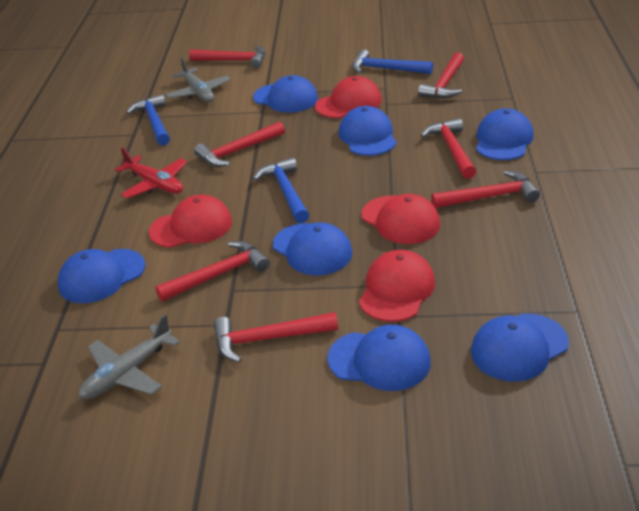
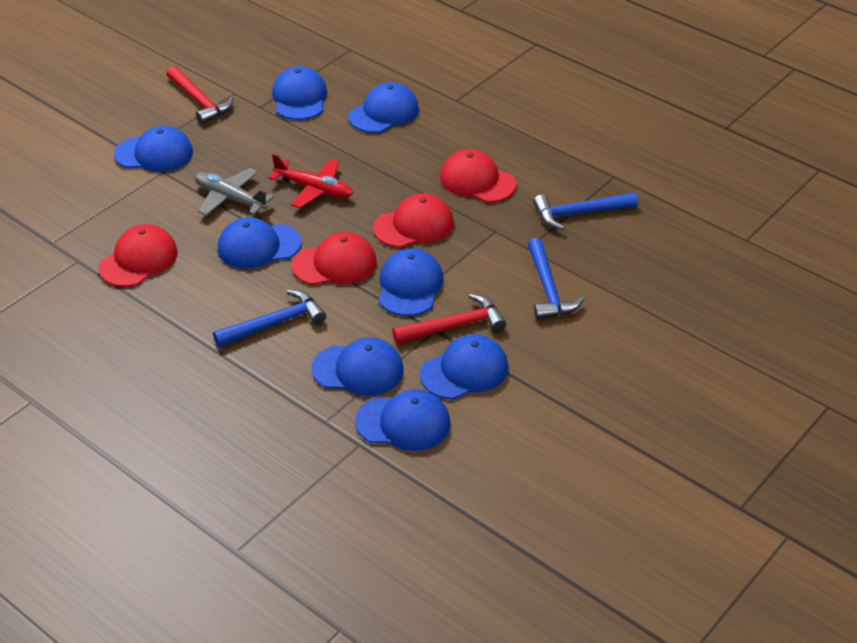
blue cap: 7 -> 8
grey plane: 2 -> 1
red hammer: 7 -> 2

